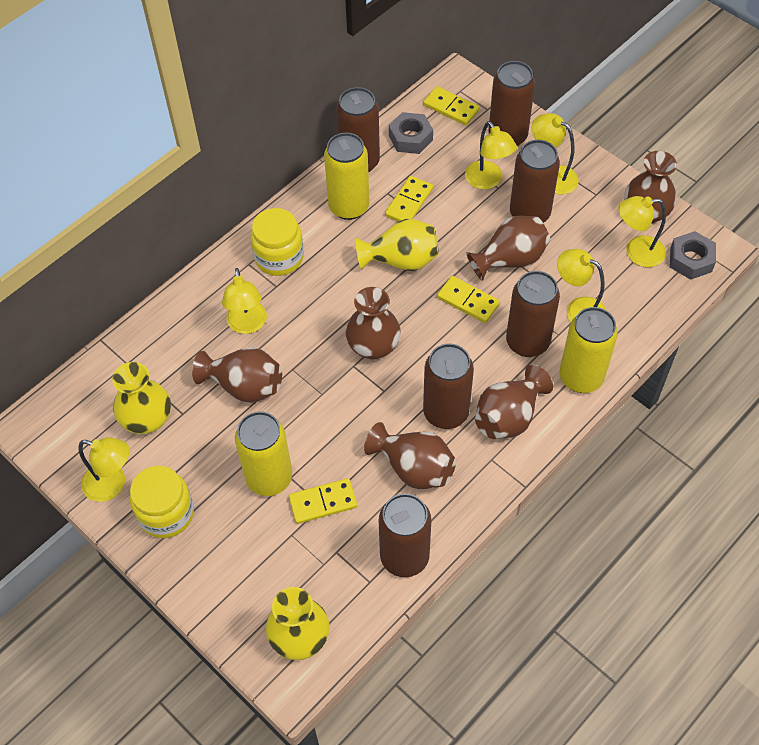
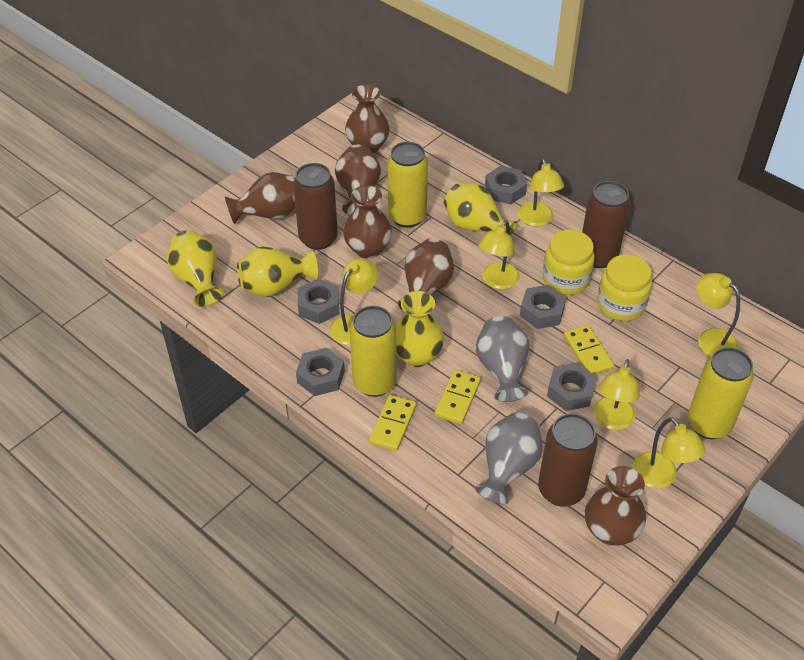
brown can: 6 -> 3
grey nut: 2 -> 5
grey vase: 0 -> 2
yellow domino: 4 -> 3
yellow vase: 3 -> 4

